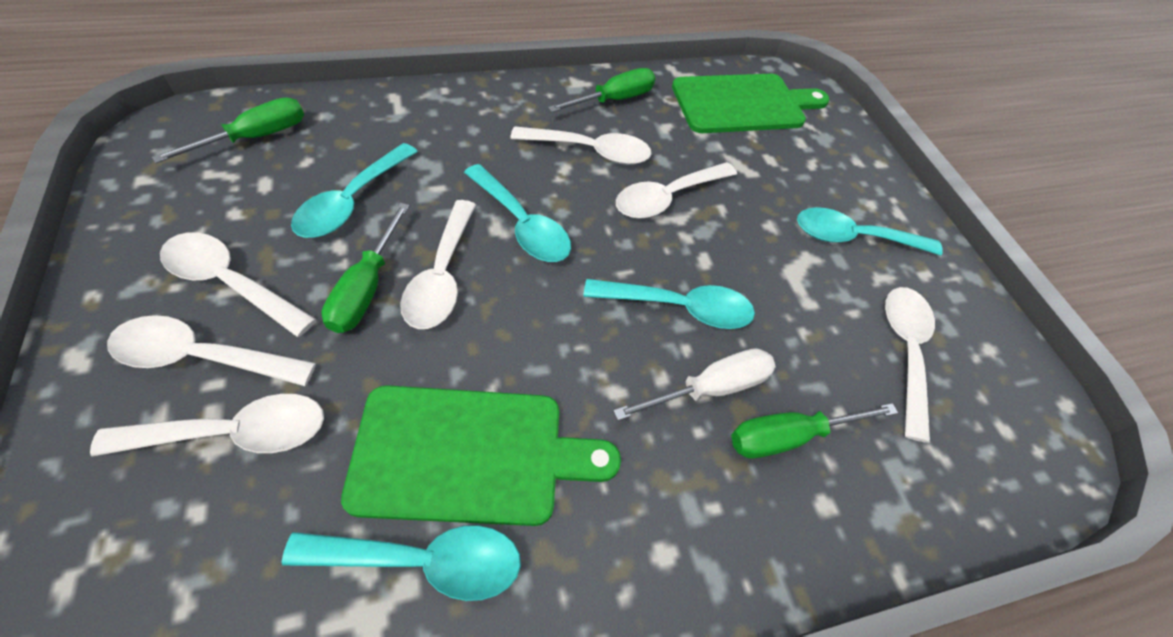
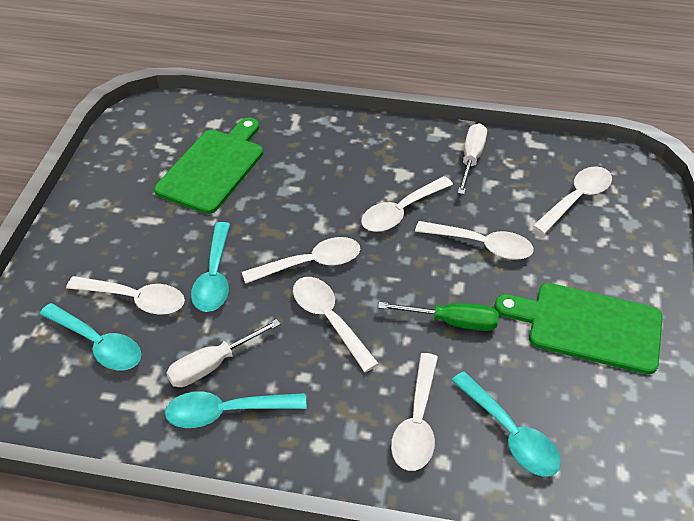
green screwdriver: 4 -> 1
turquoise spoon: 5 -> 4
white screwdriver: 1 -> 2

